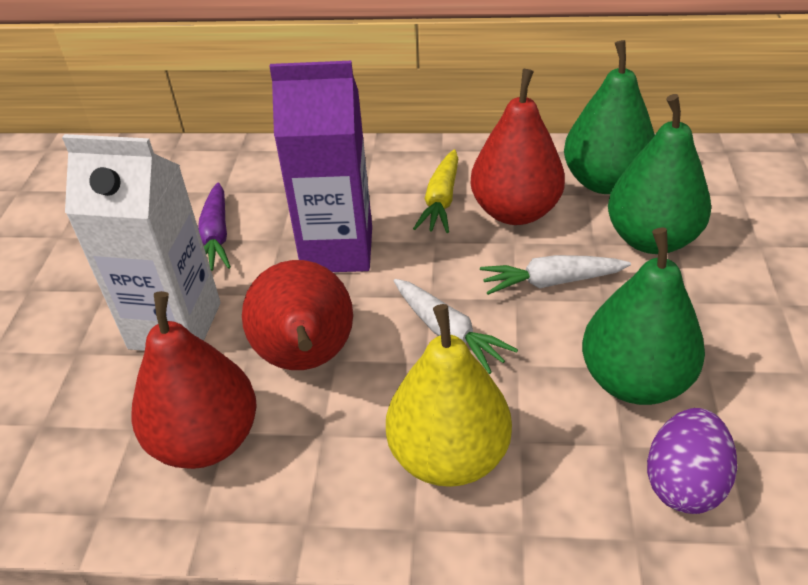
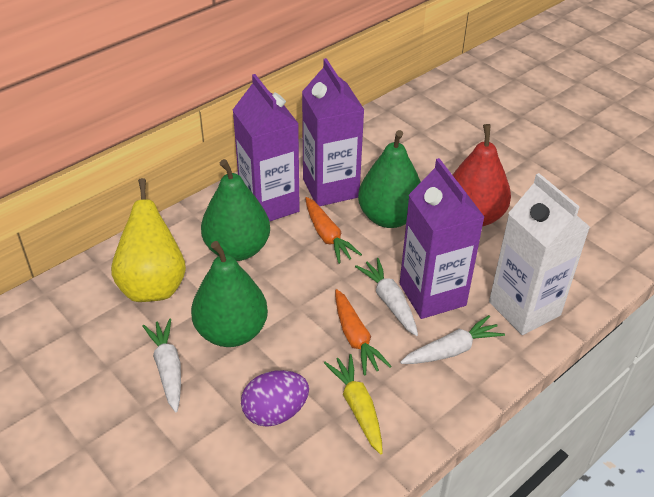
orange carrot: 0 -> 2
purple carrot: 1 -> 0
purple carton: 1 -> 3
red pear: 3 -> 1
white carrot: 2 -> 3

